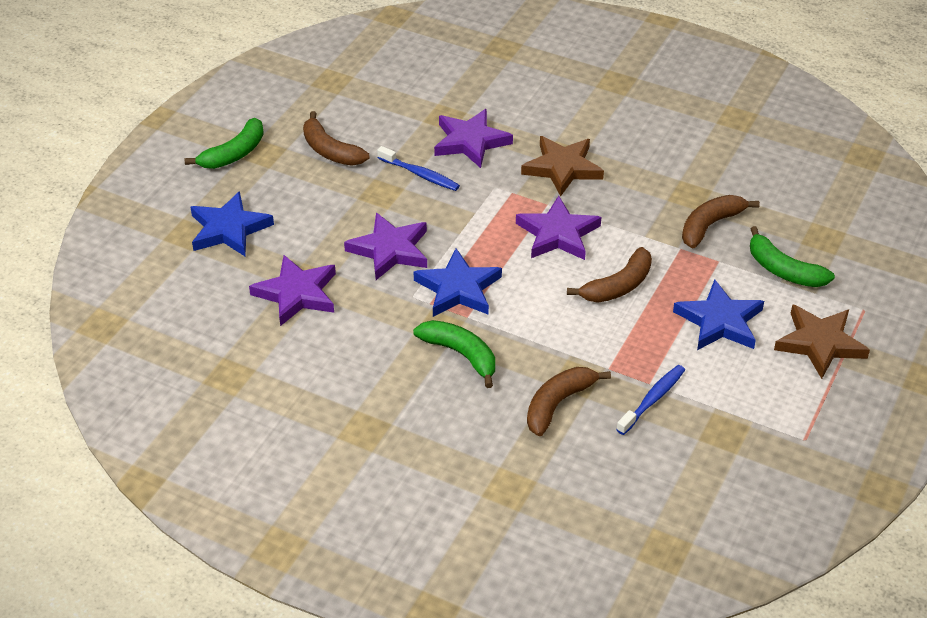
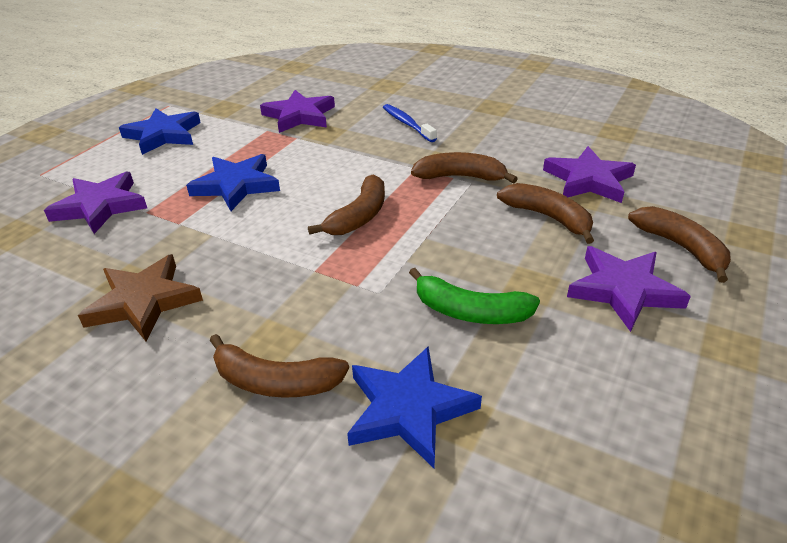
blue toothbrush: 2 -> 1
brown banana: 4 -> 5
brown star: 2 -> 1
green banana: 3 -> 1

